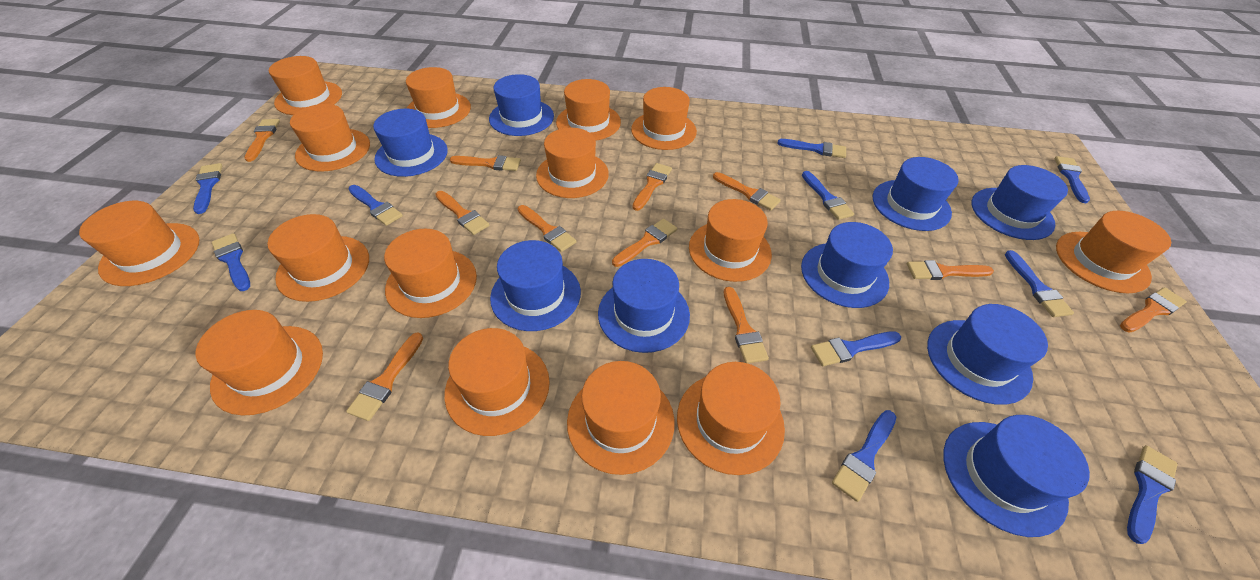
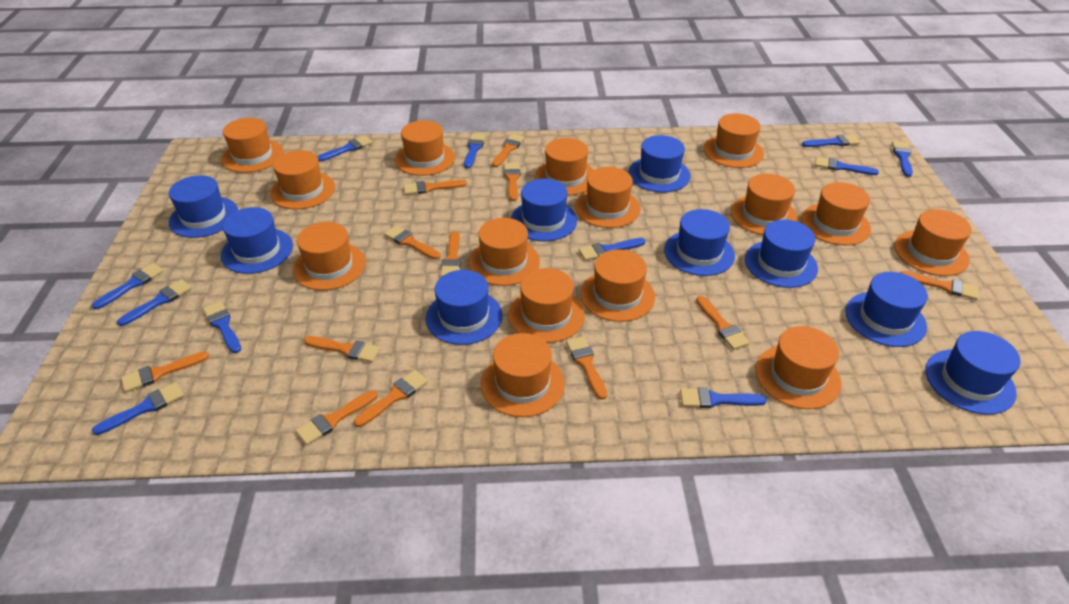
blue brush: 10 -> 11
orange brush: 11 -> 12

